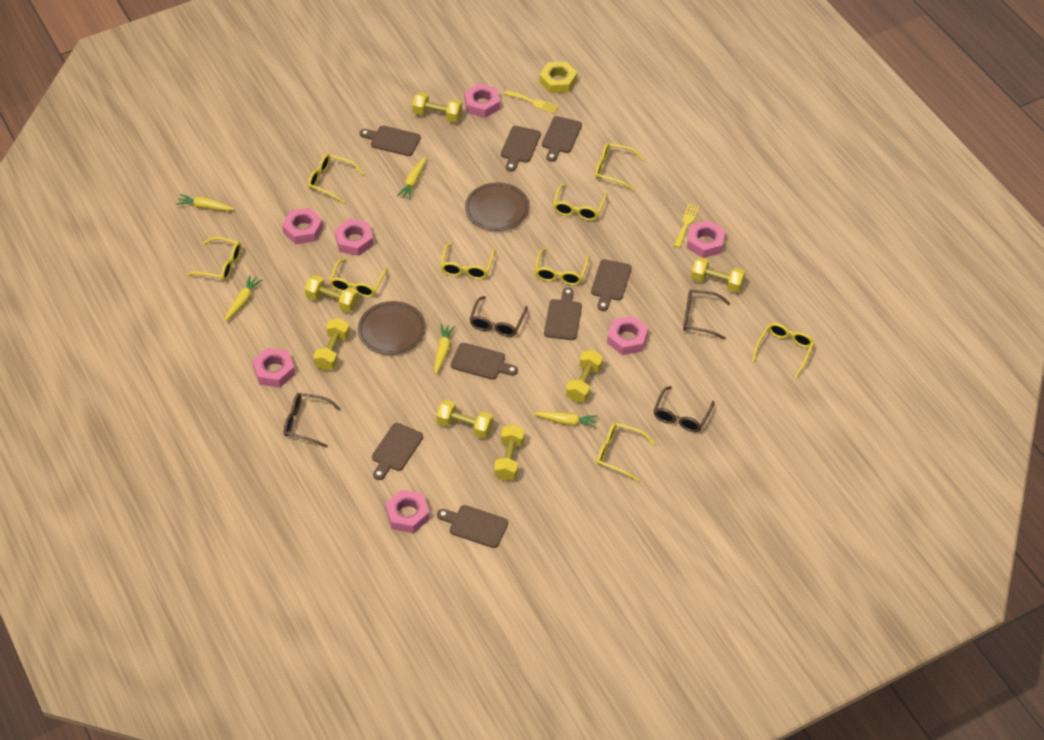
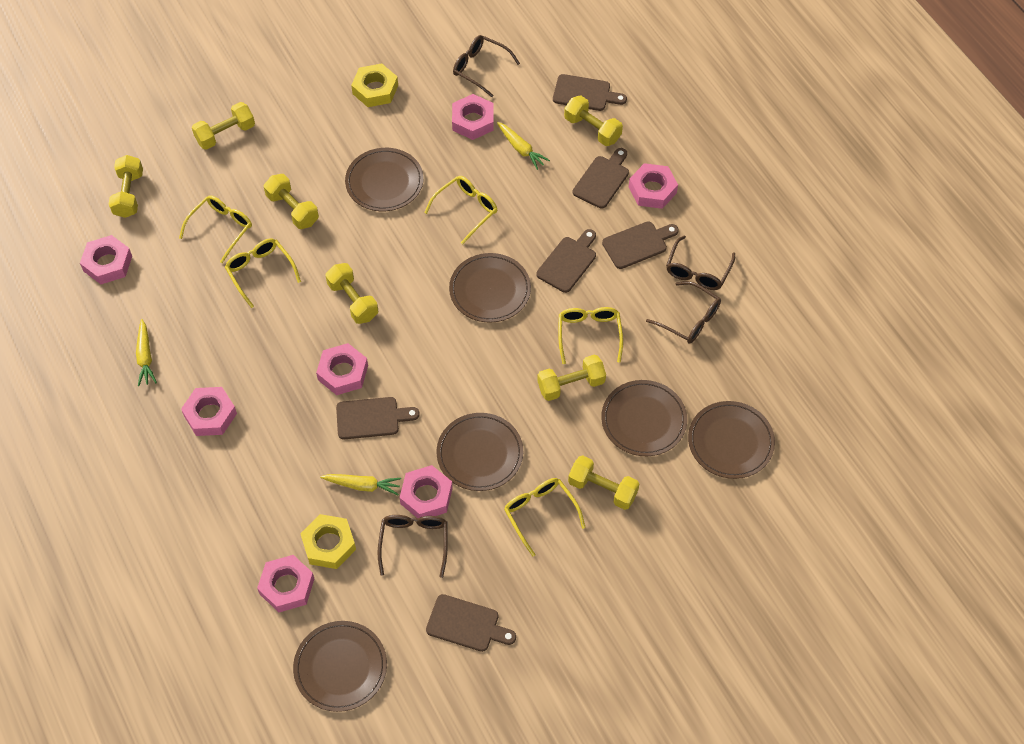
brown cutting board: 8 -> 6
brown plate: 2 -> 6
yellow carrot: 5 -> 3
yellow fork: 2 -> 0
yellow glasses: 9 -> 5
yellow nut: 1 -> 2

